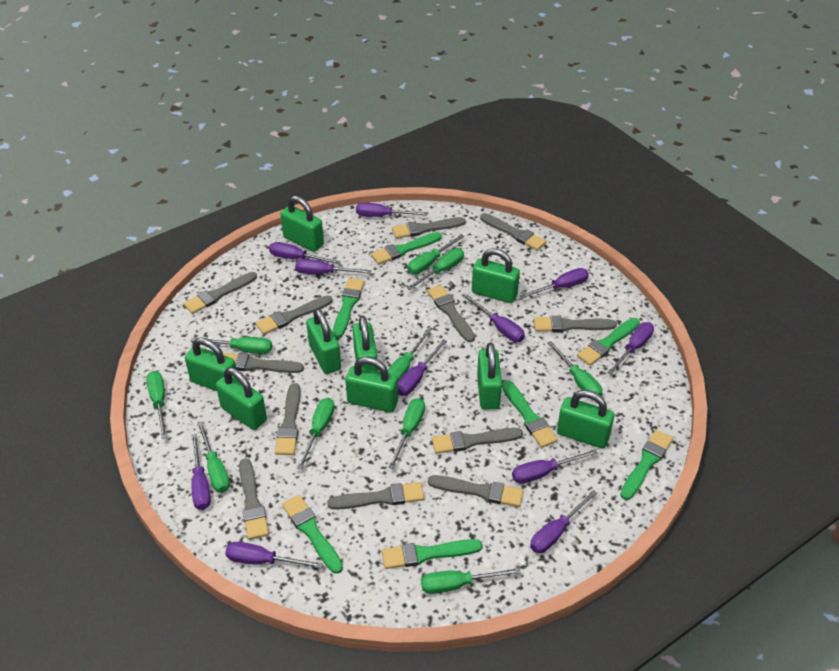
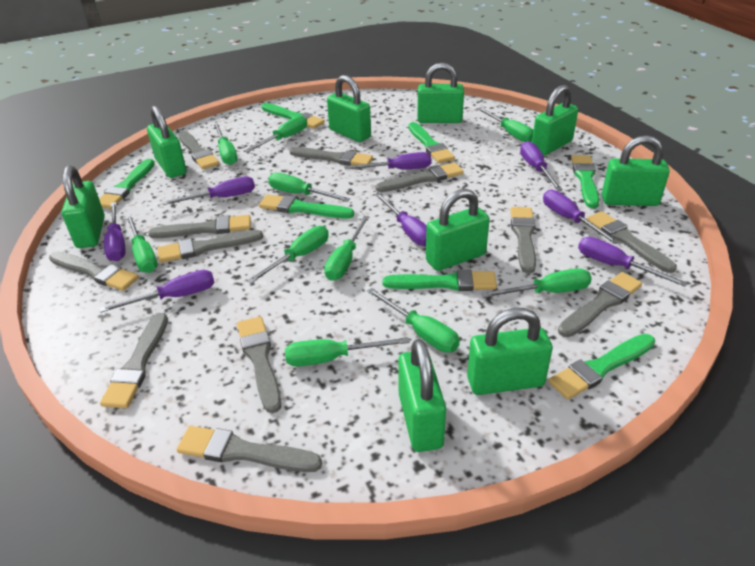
purple screwdriver: 11 -> 8

